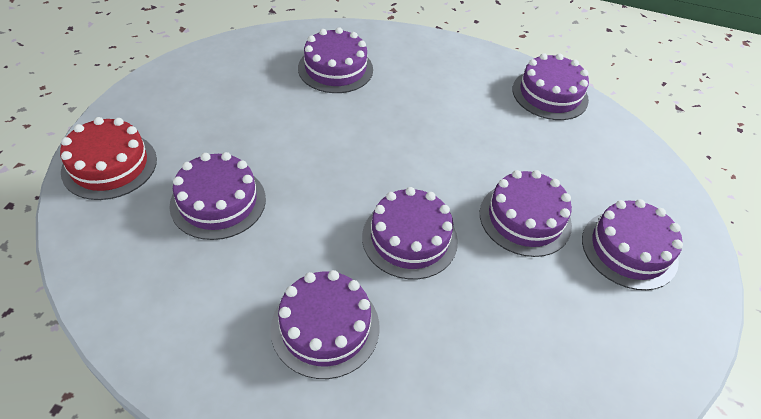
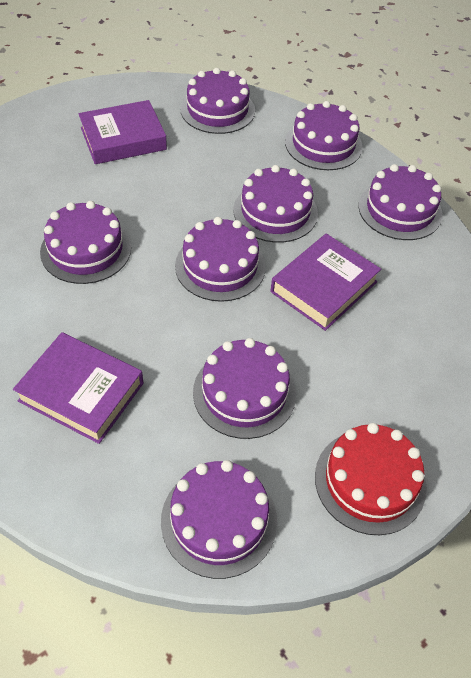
purple book: 0 -> 3
purple cake: 7 -> 8

